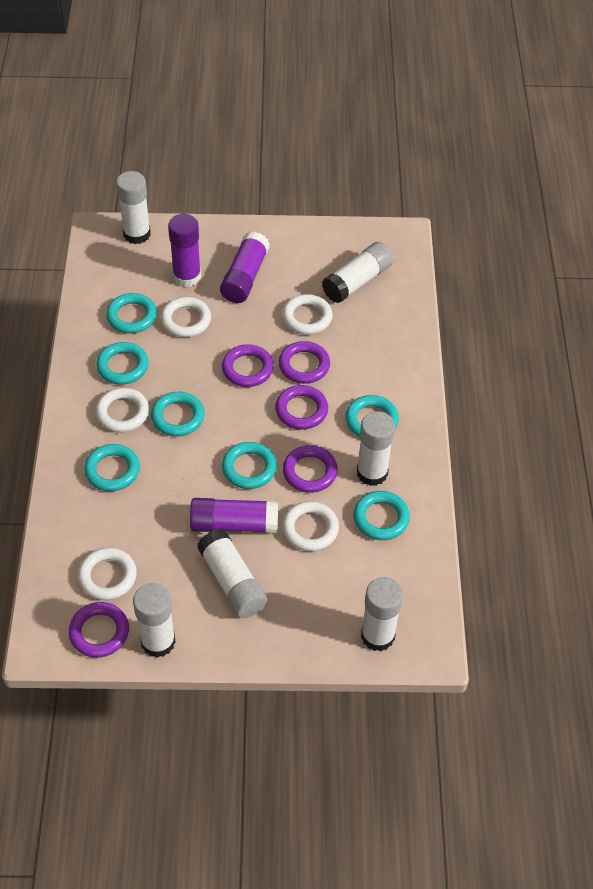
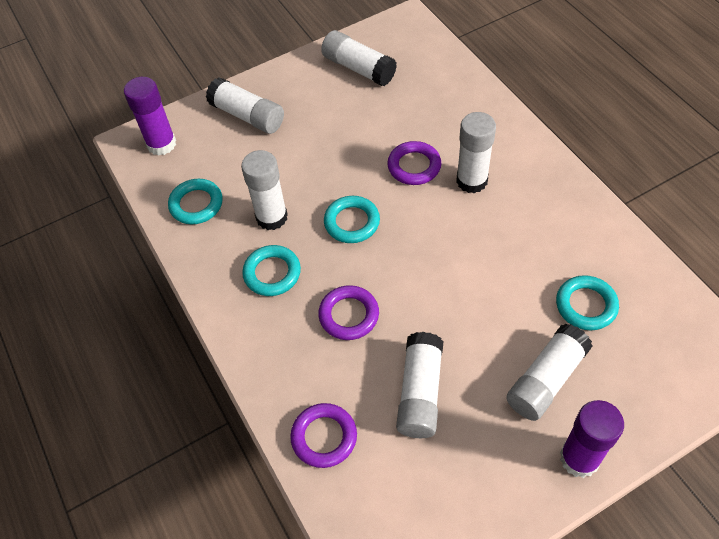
purple glue stick: 3 -> 2
purple ring: 5 -> 3
turquoise ring: 7 -> 4
white ring: 5 -> 0

